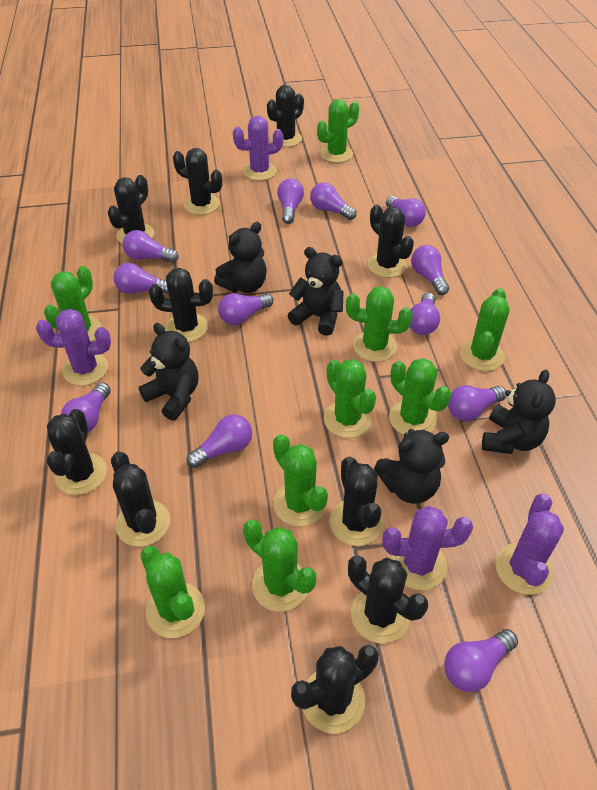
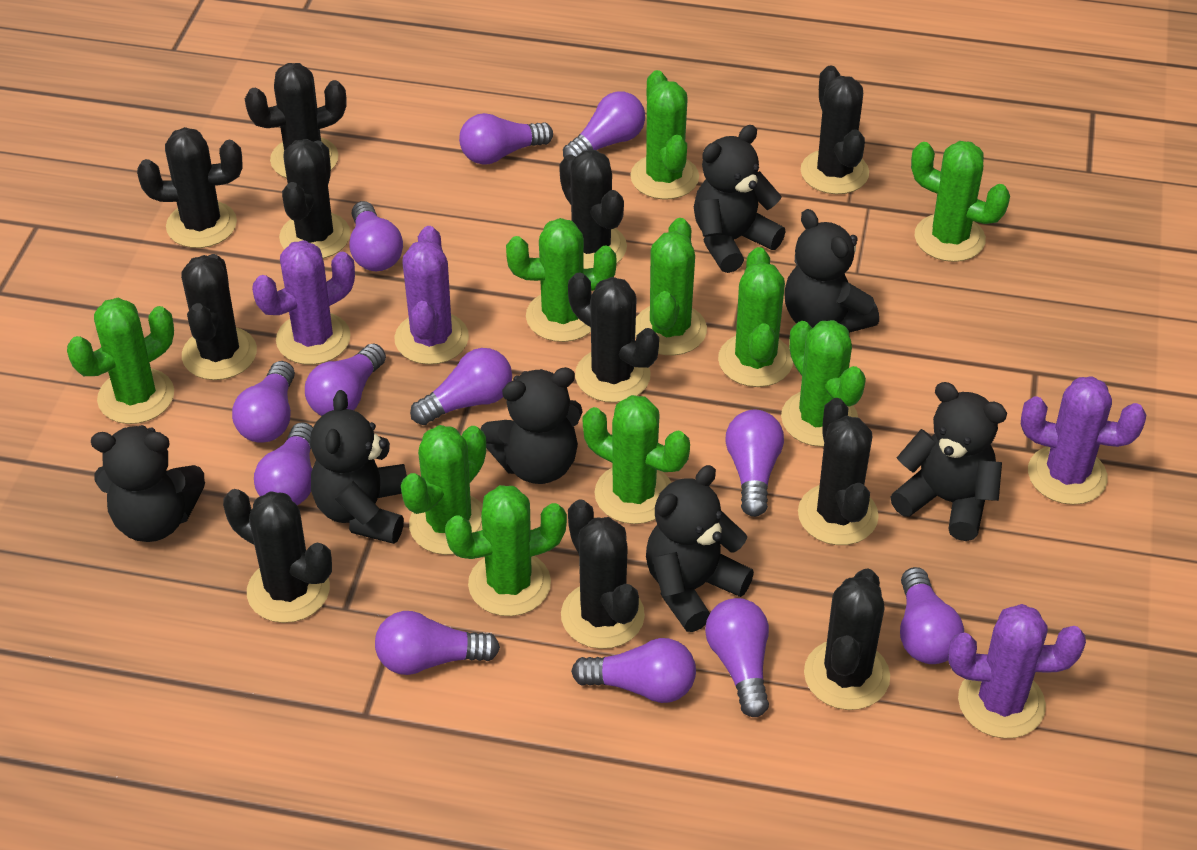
black cactus: 10 -> 11
black teddy bear: 5 -> 7
green cactus: 9 -> 10

